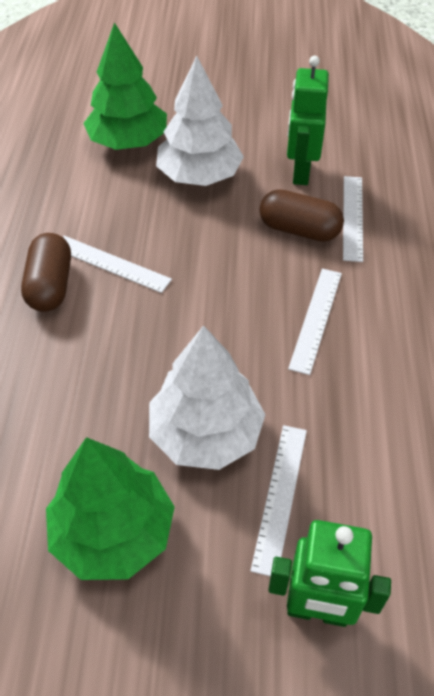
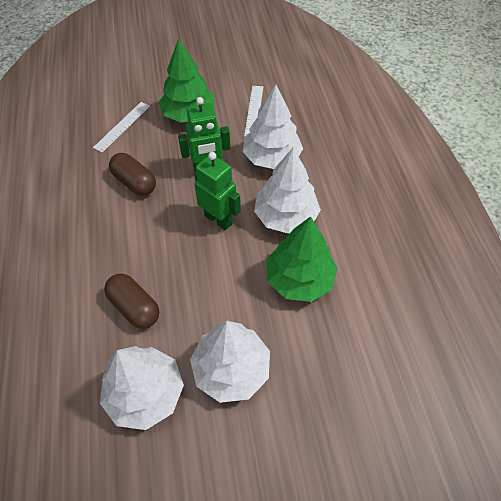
white ruler: 4 -> 2
white tree: 2 -> 4

